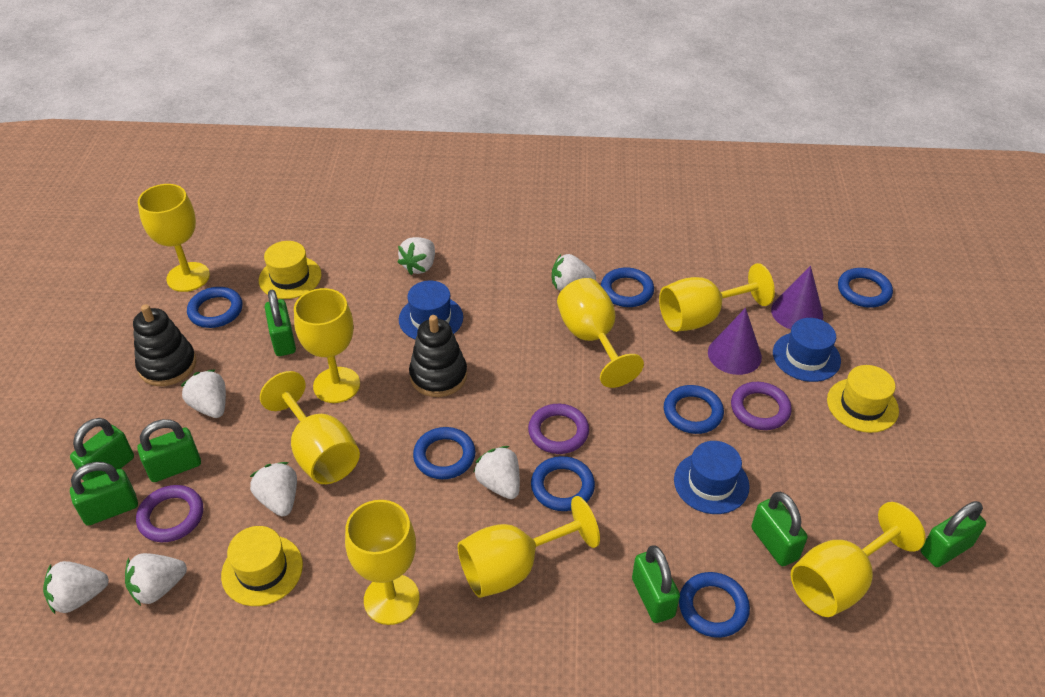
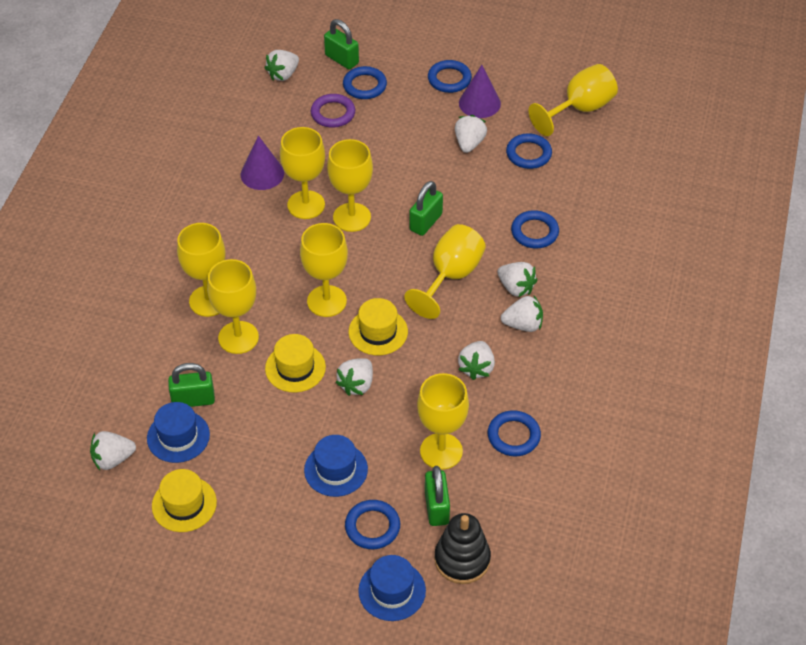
black stacking toy: 2 -> 1
blue ring: 7 -> 6
green padlock: 7 -> 4
purple ring: 3 -> 1

